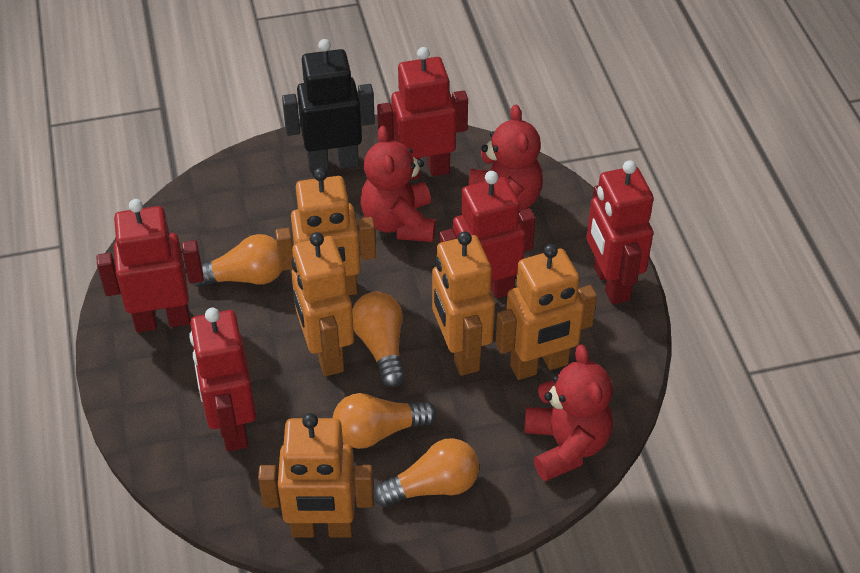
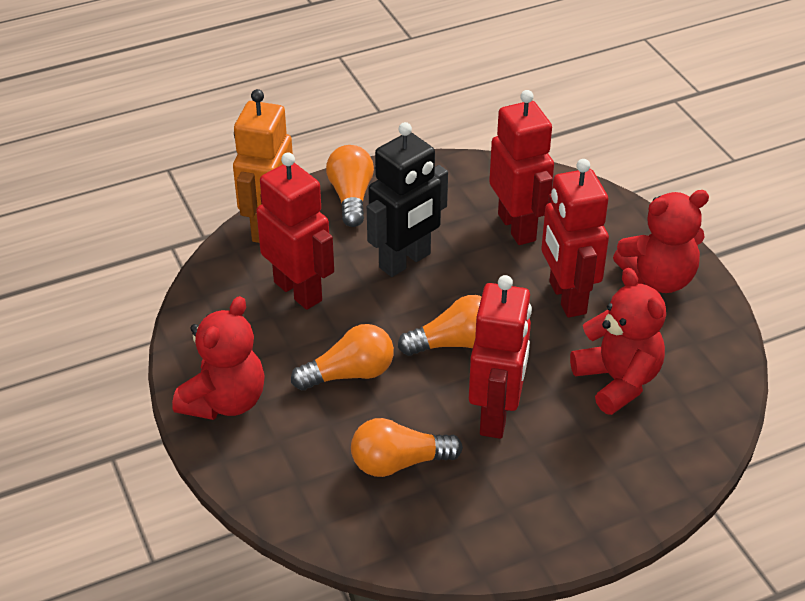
orange robot: 5 -> 1
red robot: 5 -> 4

